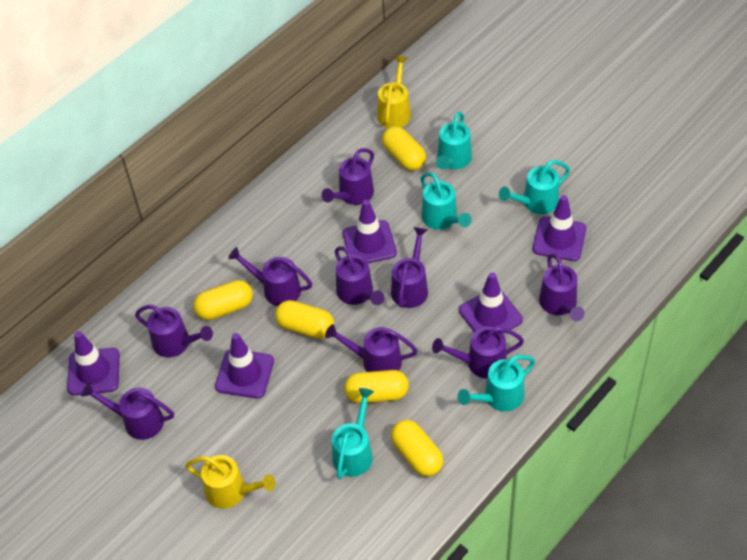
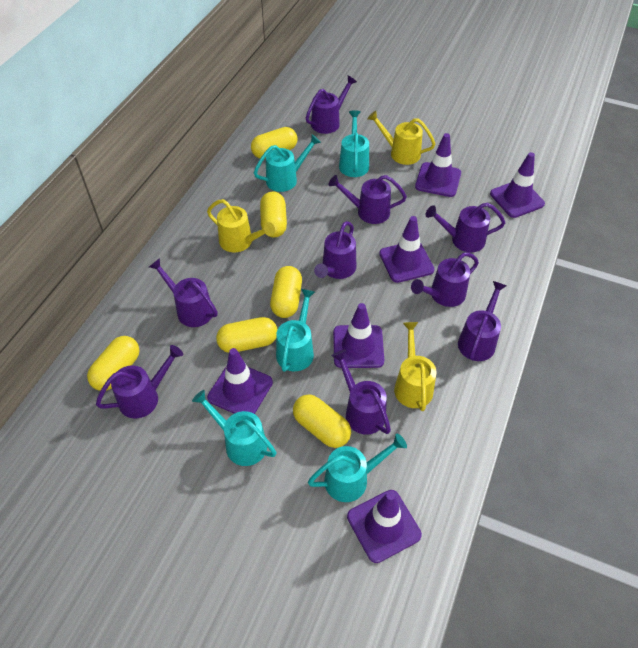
purple traffic cone: 5 -> 6
yellow capsule: 5 -> 6
yellow watering can: 2 -> 3

